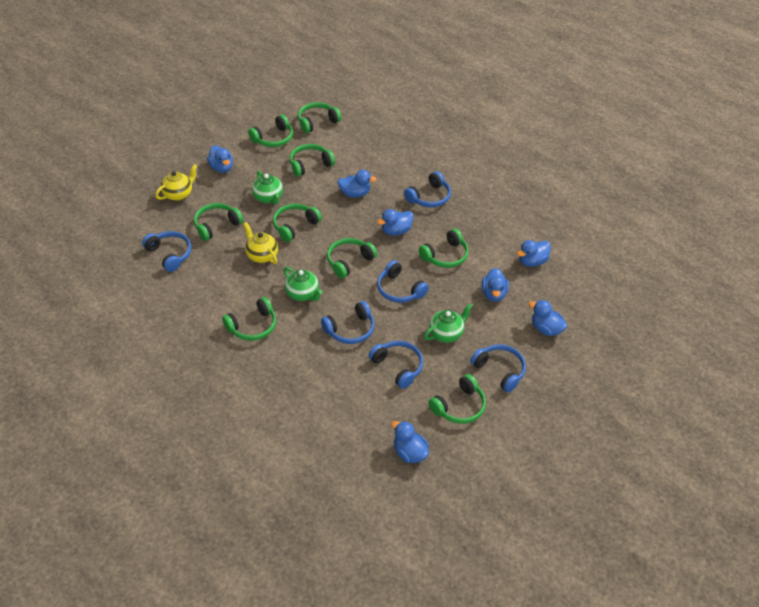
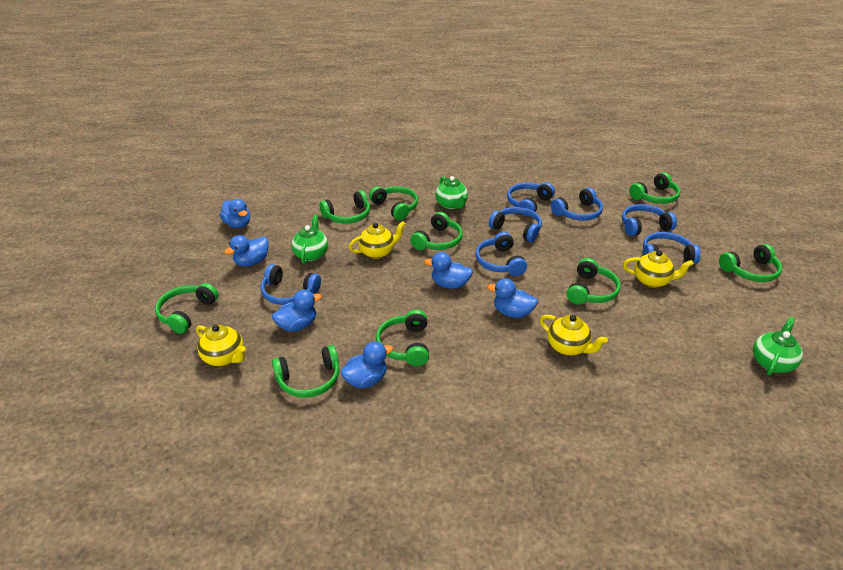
blue duck: 7 -> 6
blue headphones: 6 -> 7
yellow teapot: 2 -> 4

